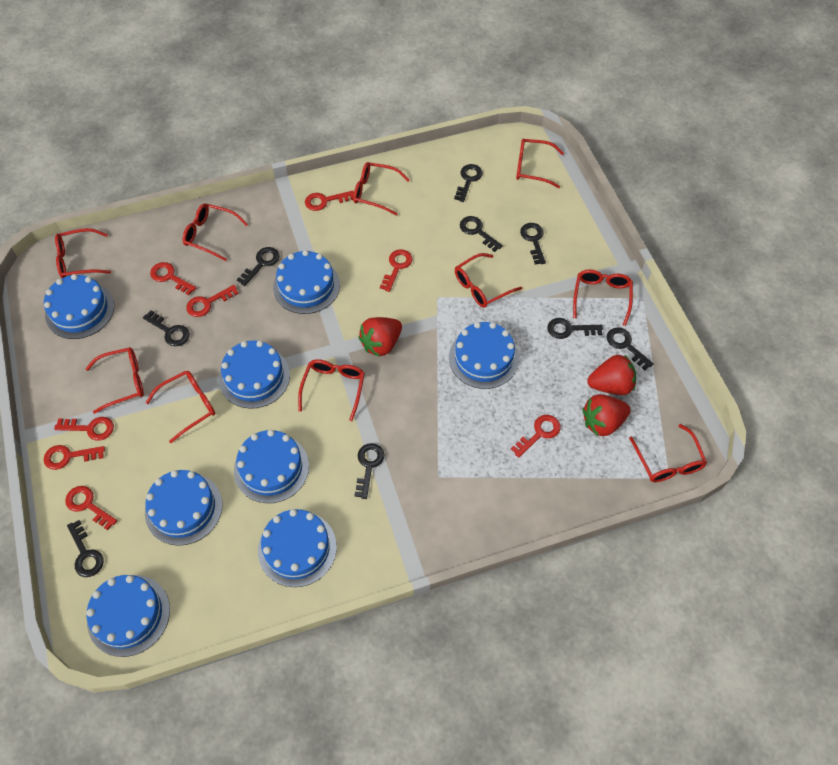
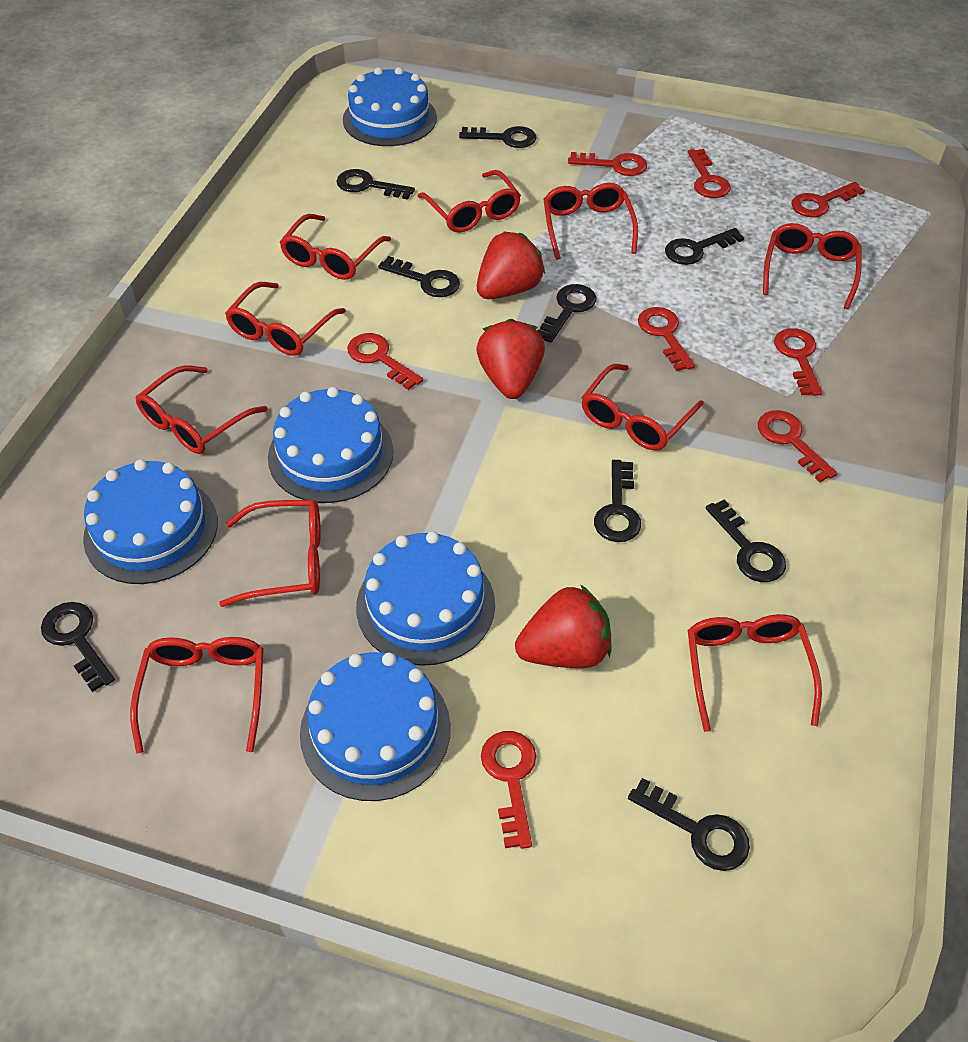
blue cake: 8 -> 5

